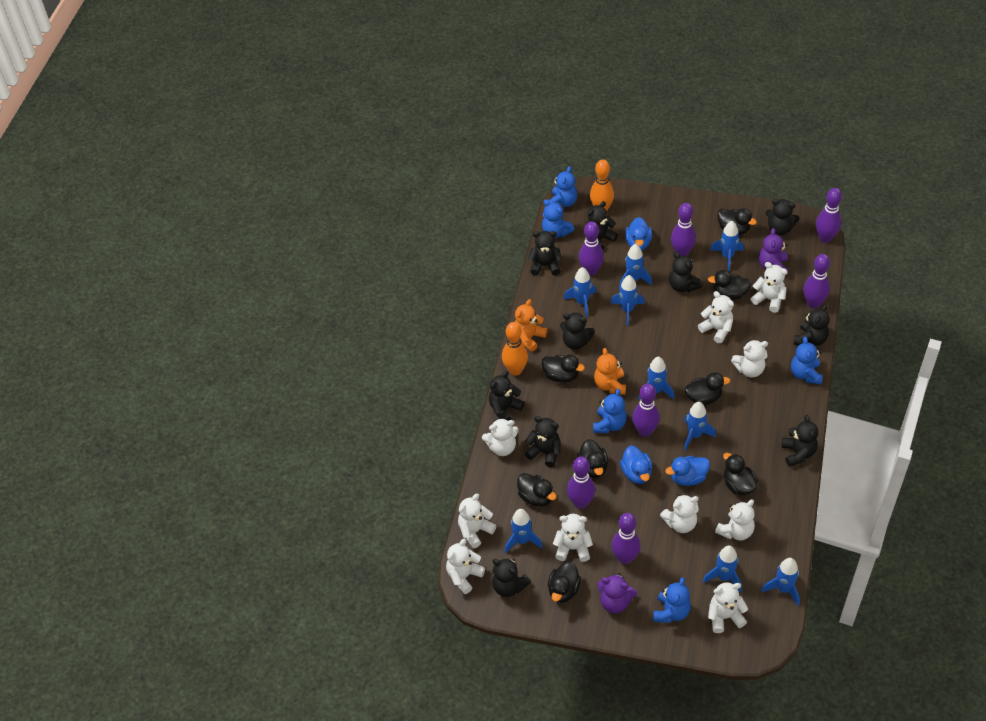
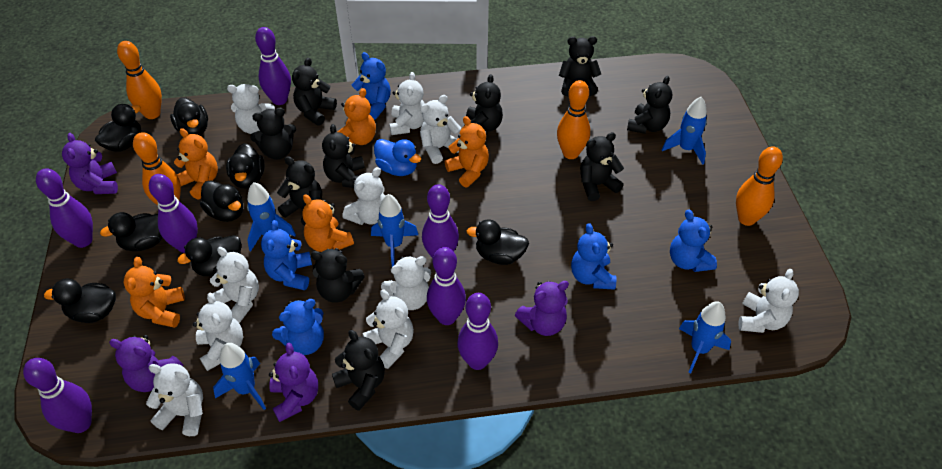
blue duck: 3 -> 1
blue rocket: 9 -> 5
orange bowling pin: 2 -> 4
orange teddy bear: 2 -> 5
purple teddy bear: 2 -> 4

